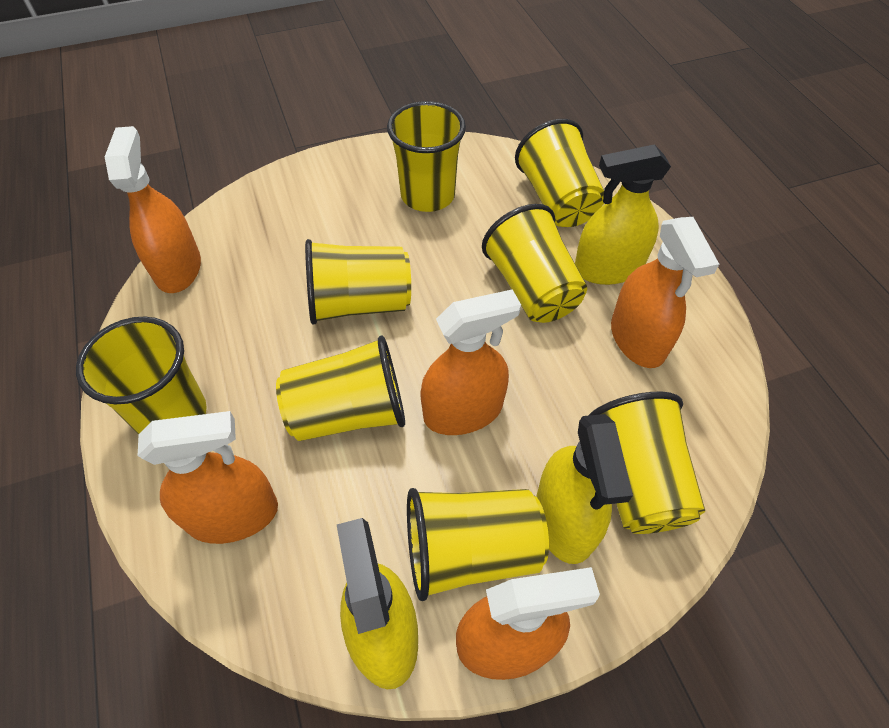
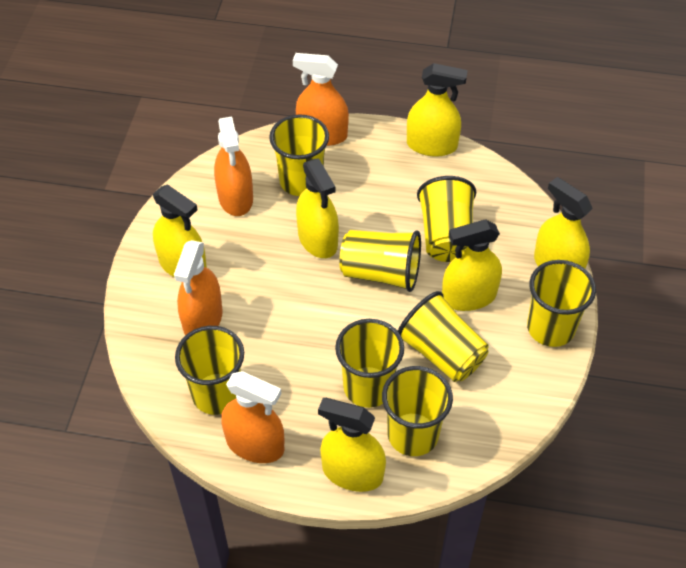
orange spray bottle: 5 -> 4
yellow spray bottle: 3 -> 6

